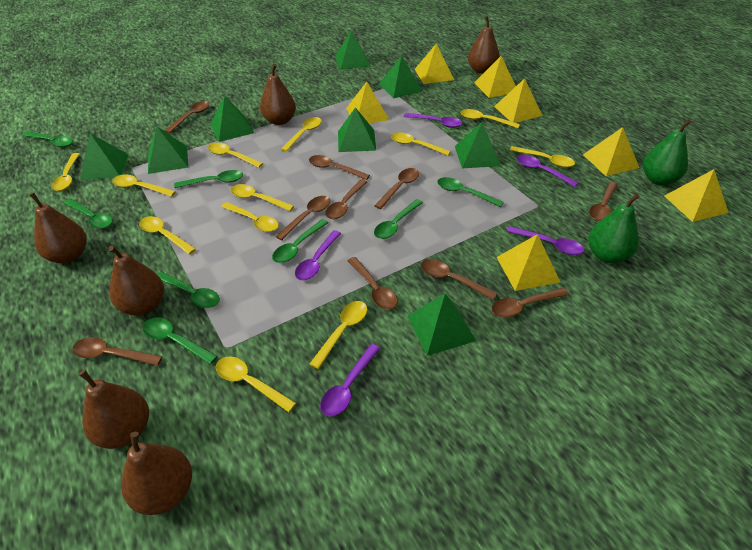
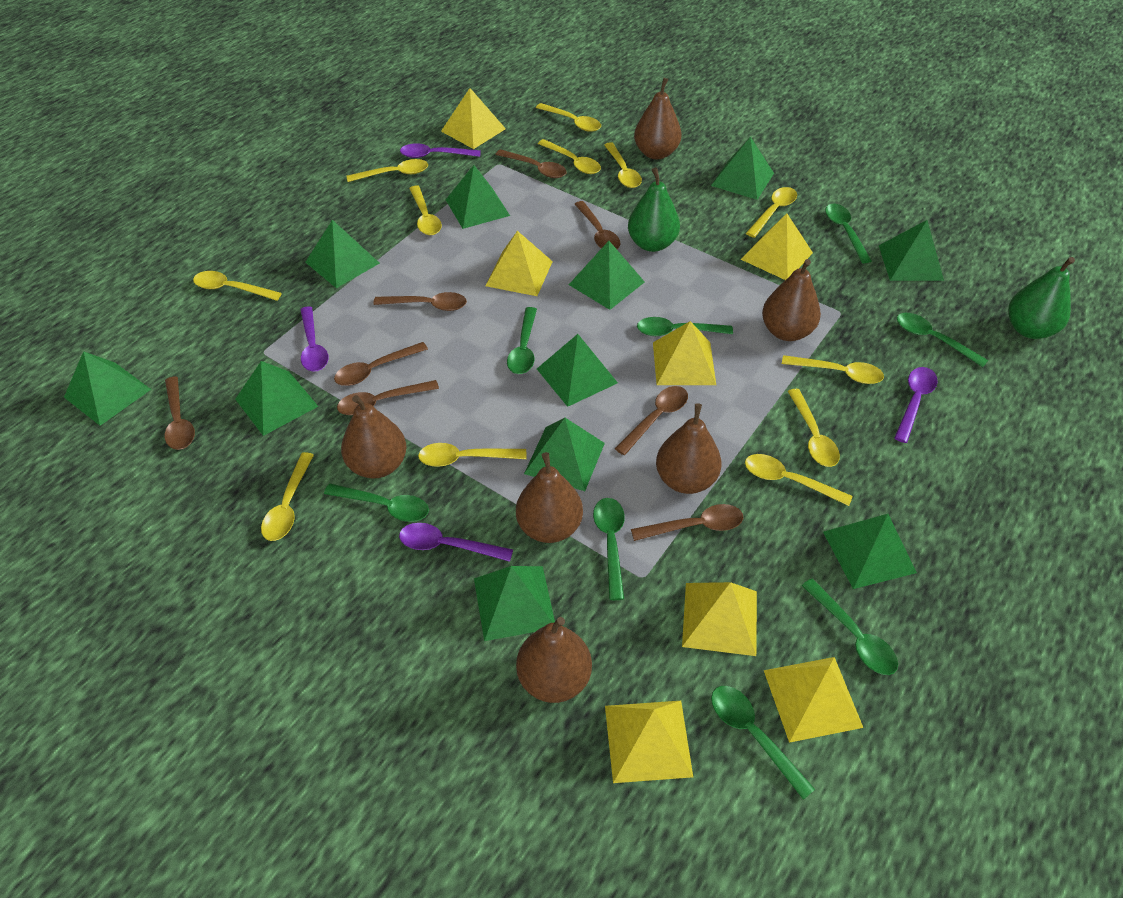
brown spoon: 10 -> 8
green pyramid: 8 -> 11
purple spoon: 5 -> 4

